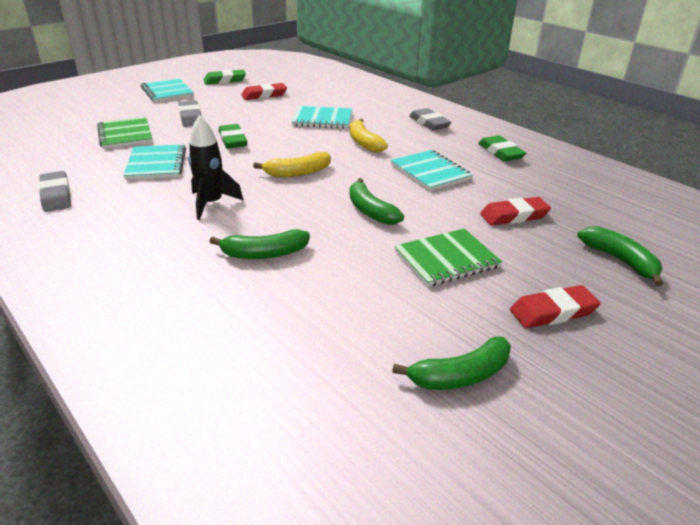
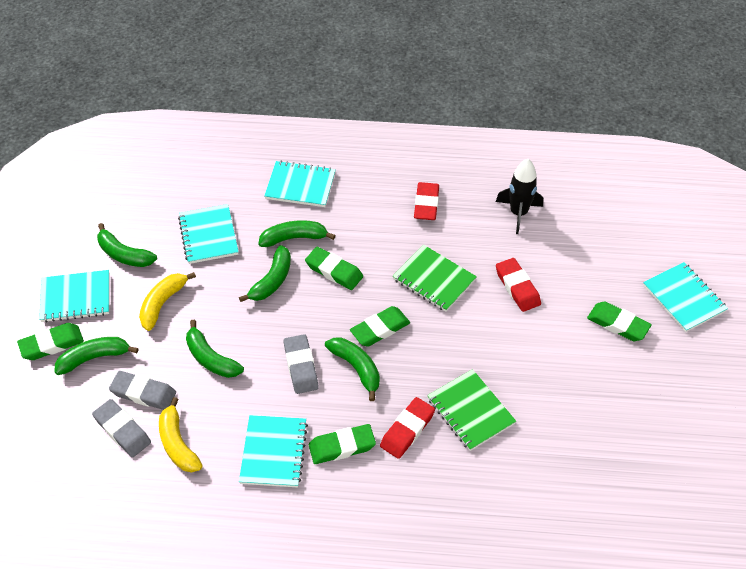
green banana: 4 -> 6
green eraser: 3 -> 5
turquoise notebook: 4 -> 5

